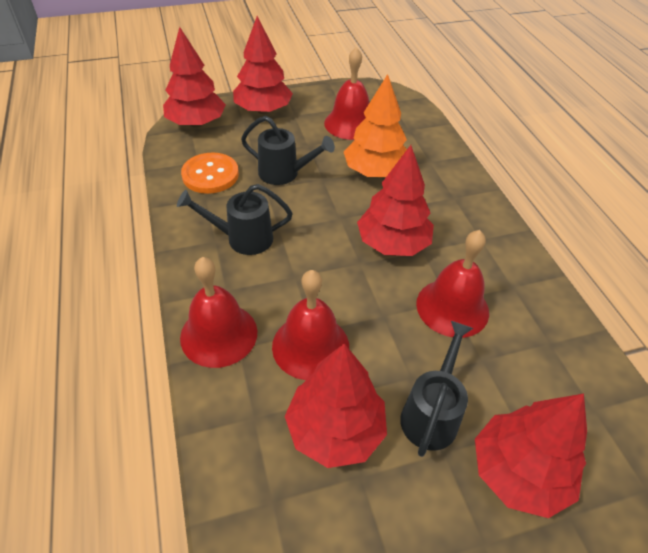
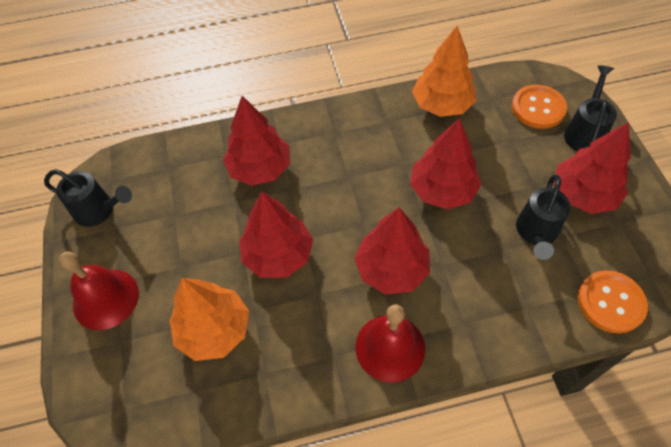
orange button: 1 -> 2
orange tree: 1 -> 2
red bell: 4 -> 2

